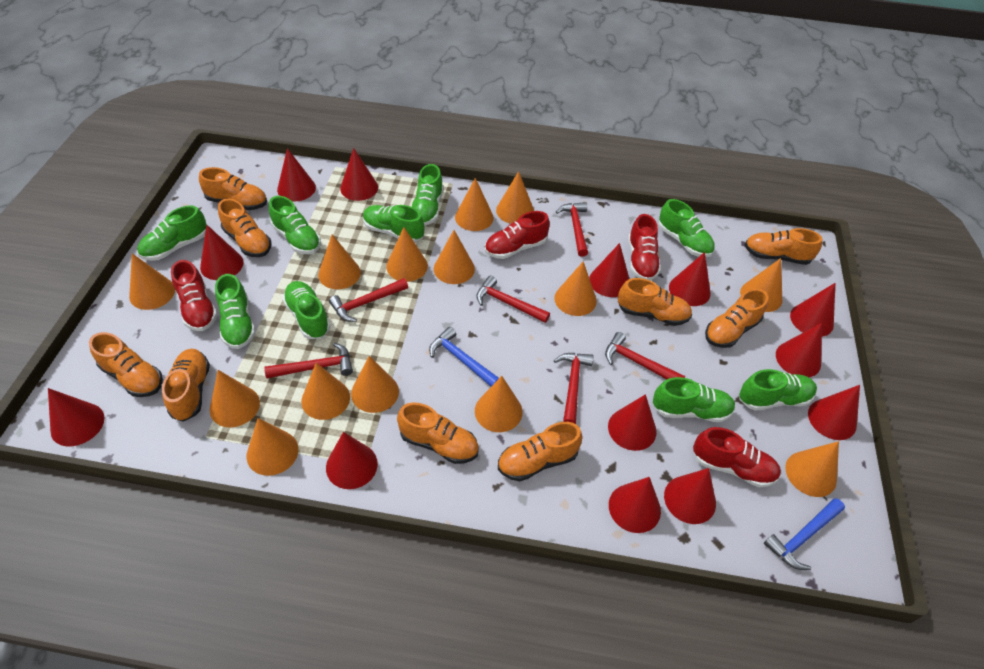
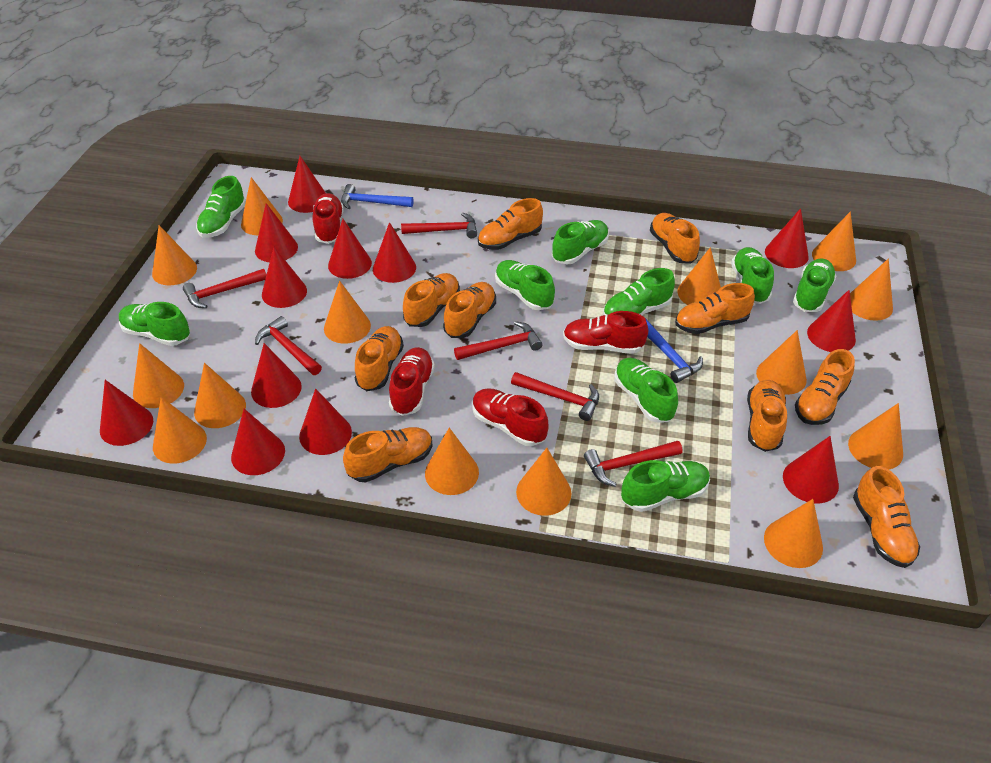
orange shoe: 9 -> 10
red cone: 13 -> 12

